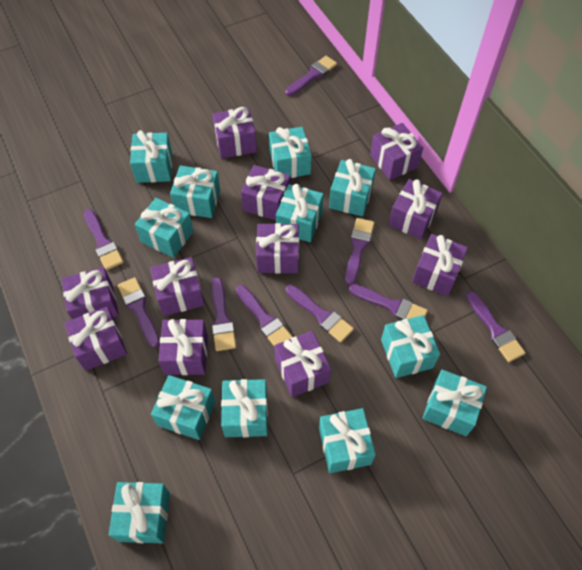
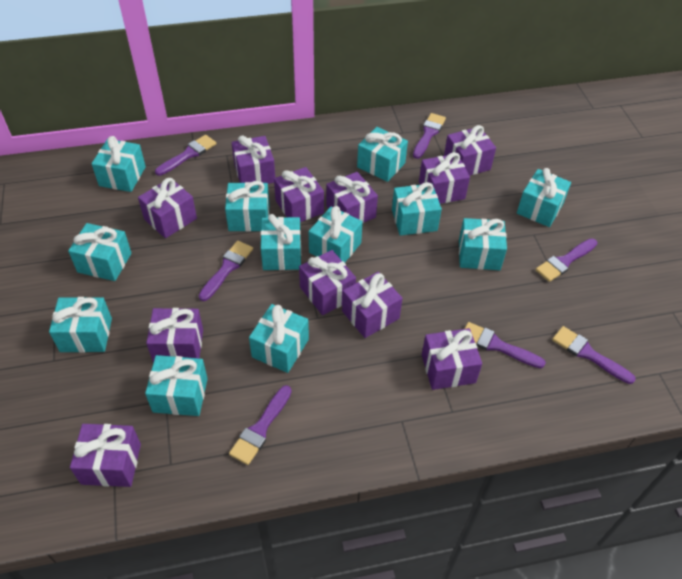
purple brush: 9 -> 7

